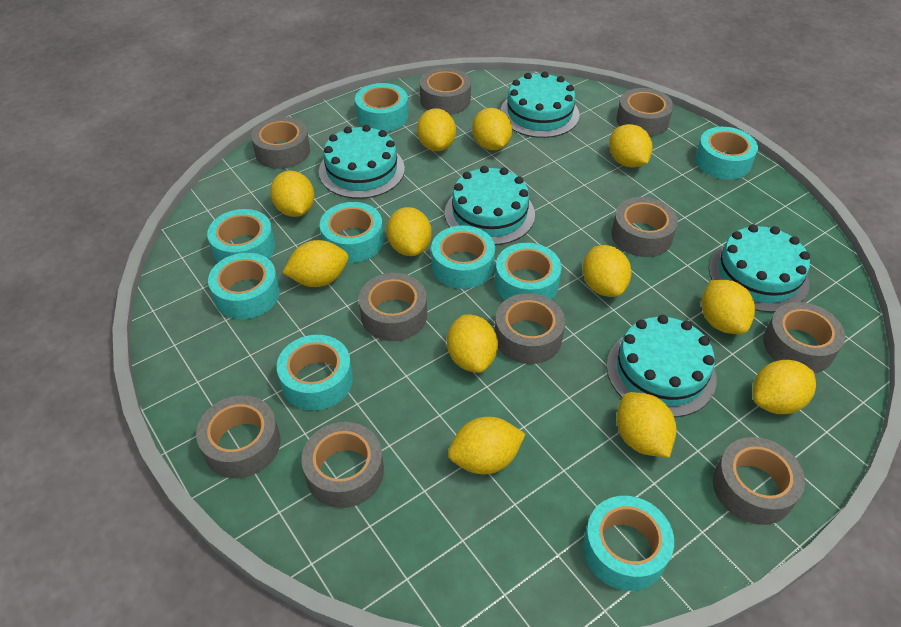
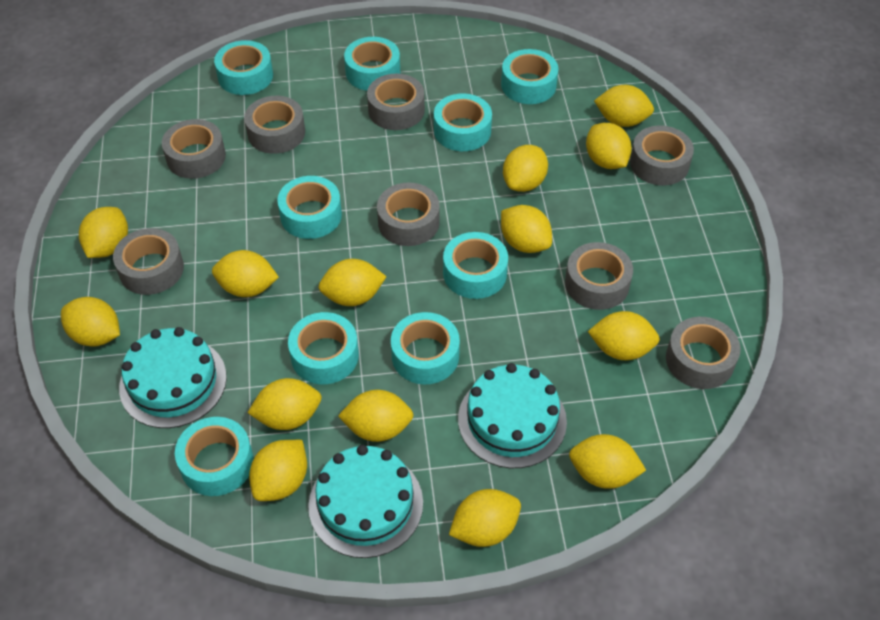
grey tape: 10 -> 8
turquoise cake: 5 -> 3
yellow lemon: 12 -> 14

